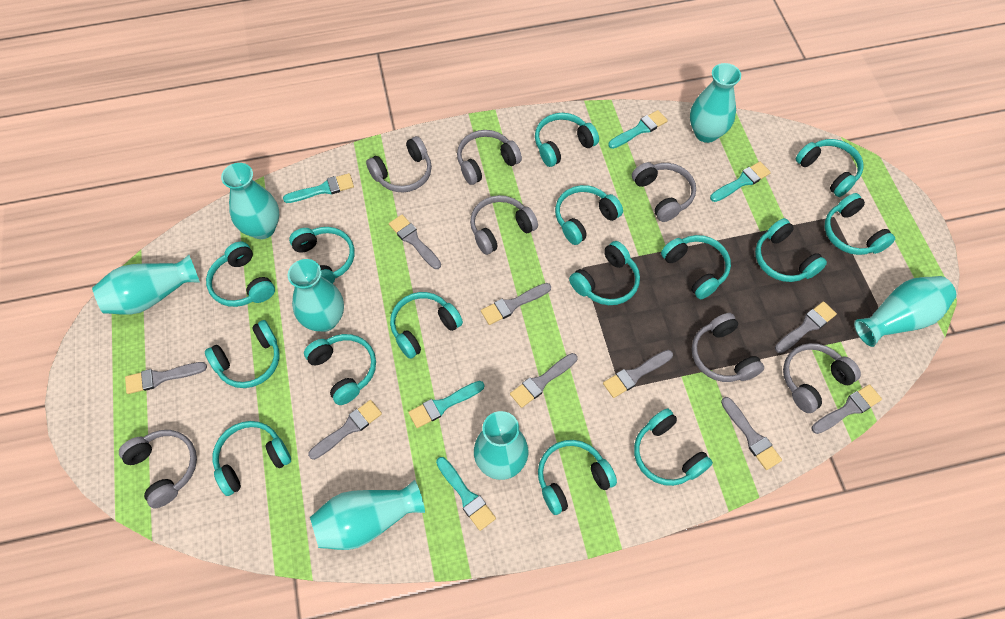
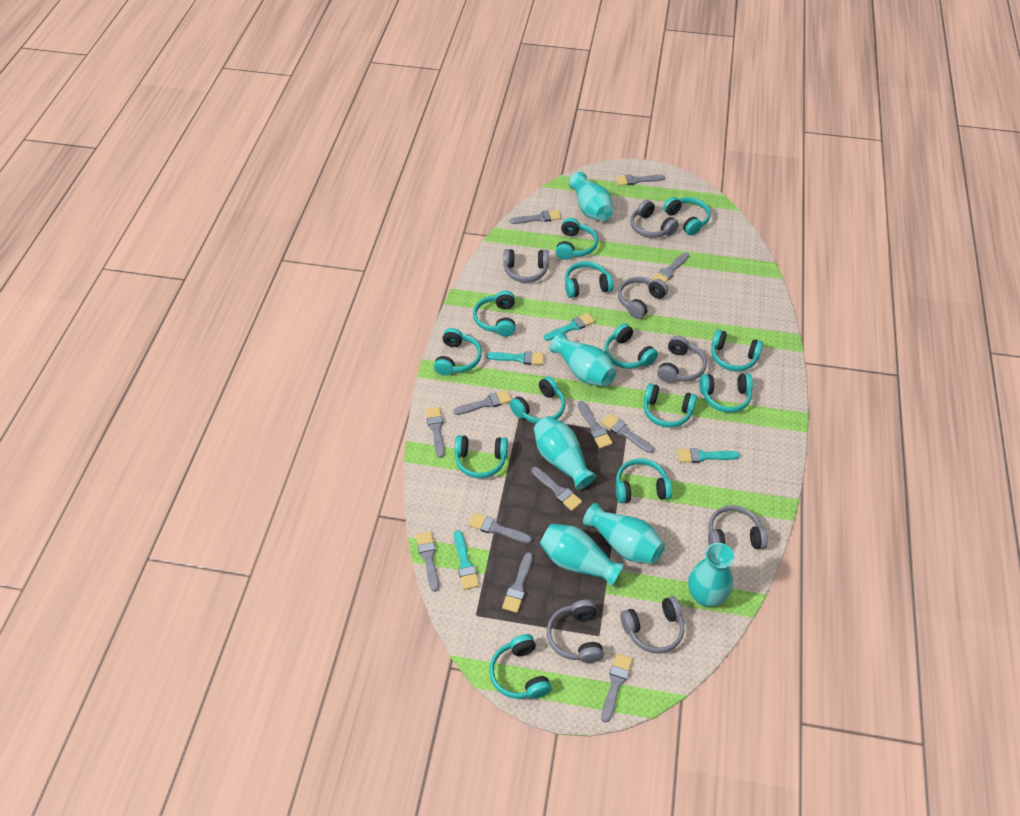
grey brush: 9 -> 12
turquoise brush: 5 -> 4
turquoise headphones: 15 -> 13
turquoise vase: 7 -> 6

